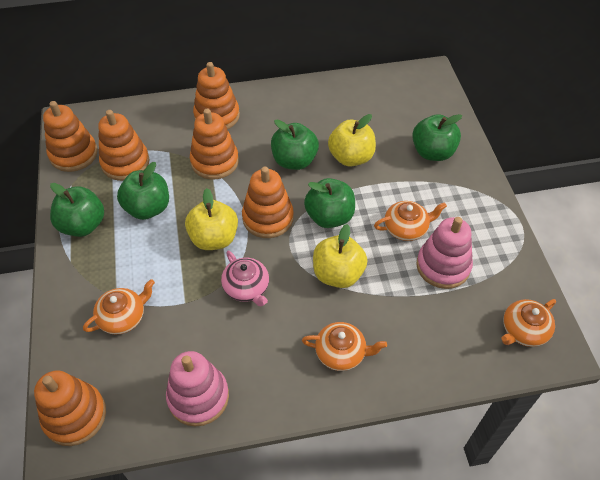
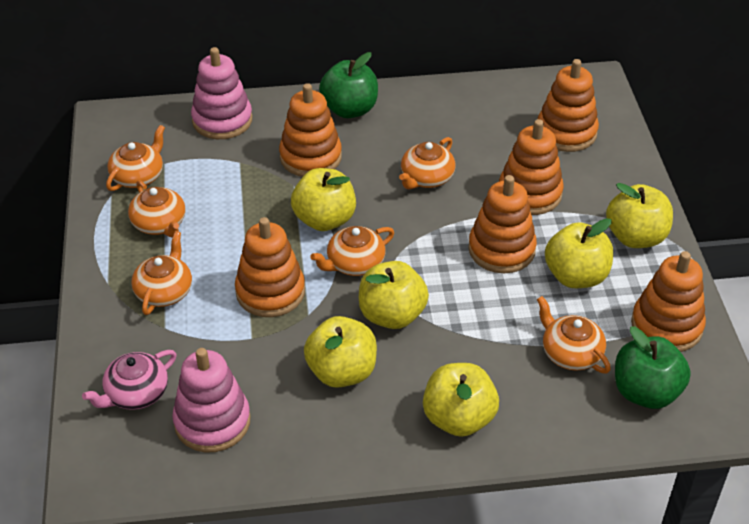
green apple: 5 -> 2
orange teapot: 4 -> 6
yellow apple: 3 -> 6

